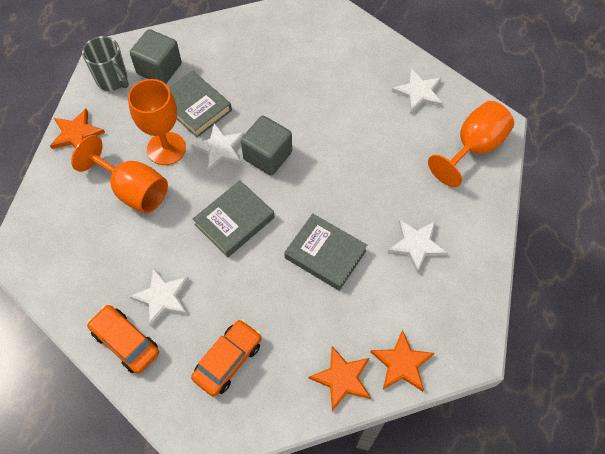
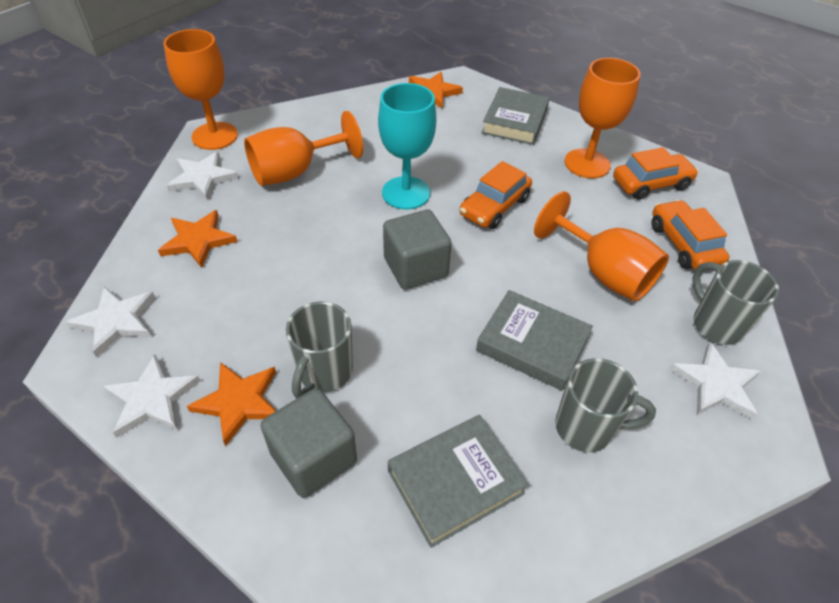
grey mug: 1 -> 3
orange car: 2 -> 3
orange goblet: 3 -> 4
turquoise goblet: 0 -> 1

